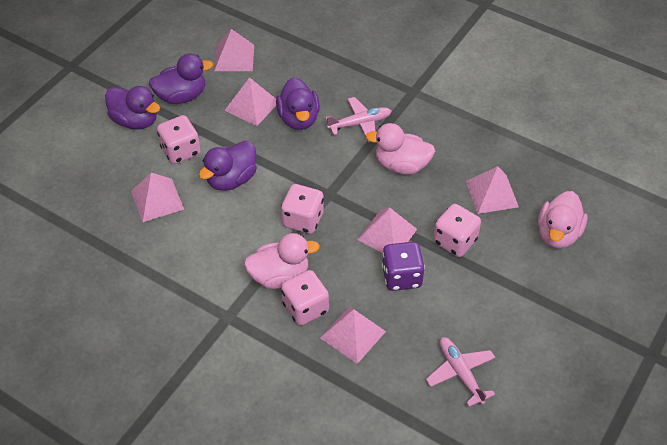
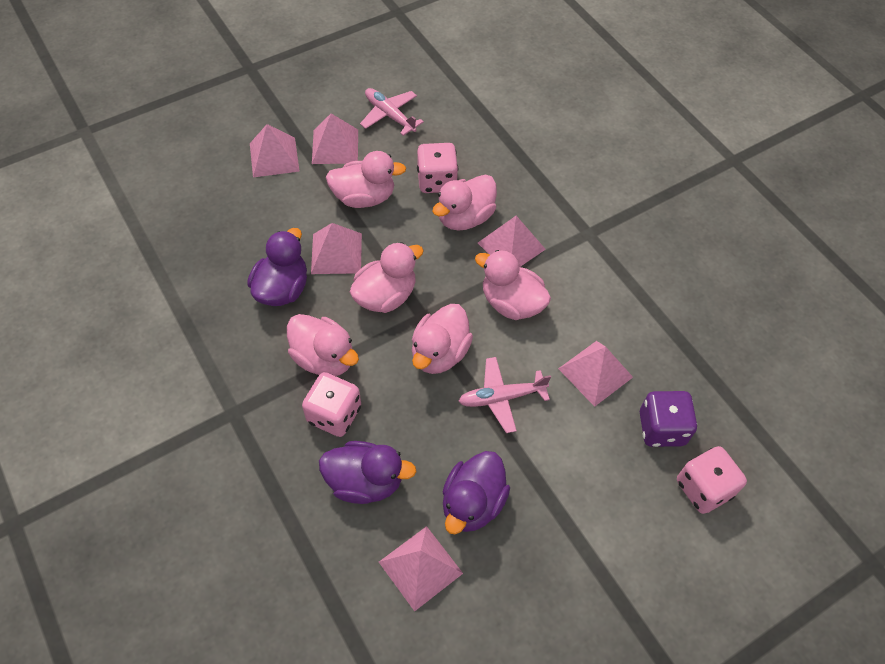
pink dice: 4 -> 3
pink duck: 3 -> 6
purple duck: 4 -> 3

